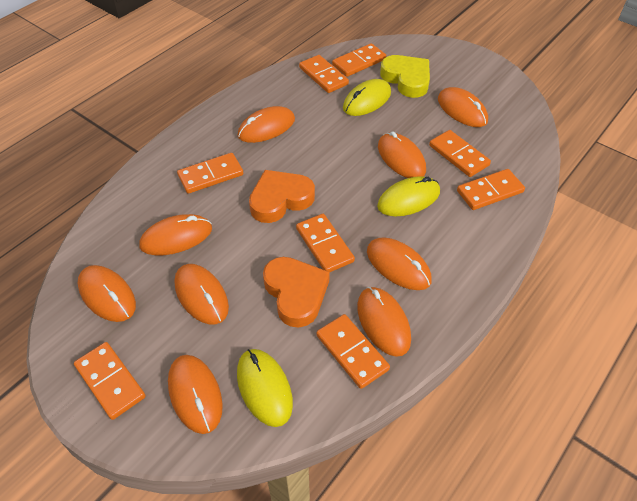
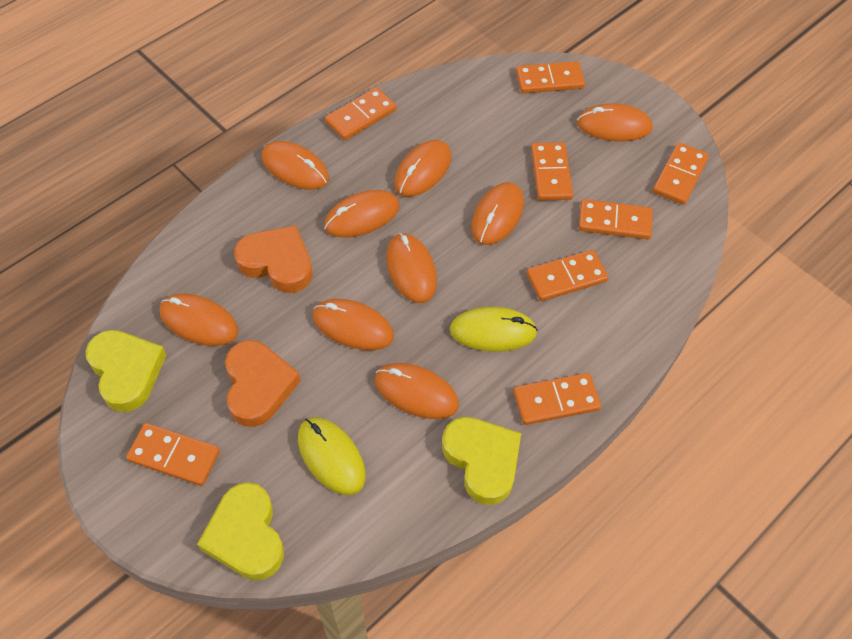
yellow heart: 1 -> 3
yellow mouse: 3 -> 2

